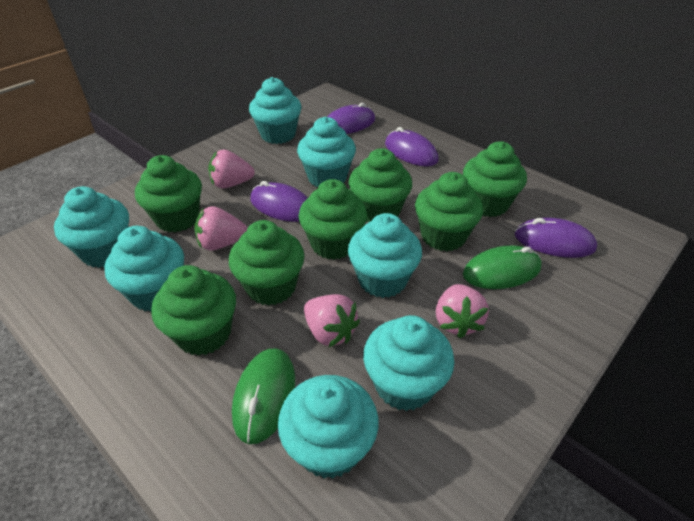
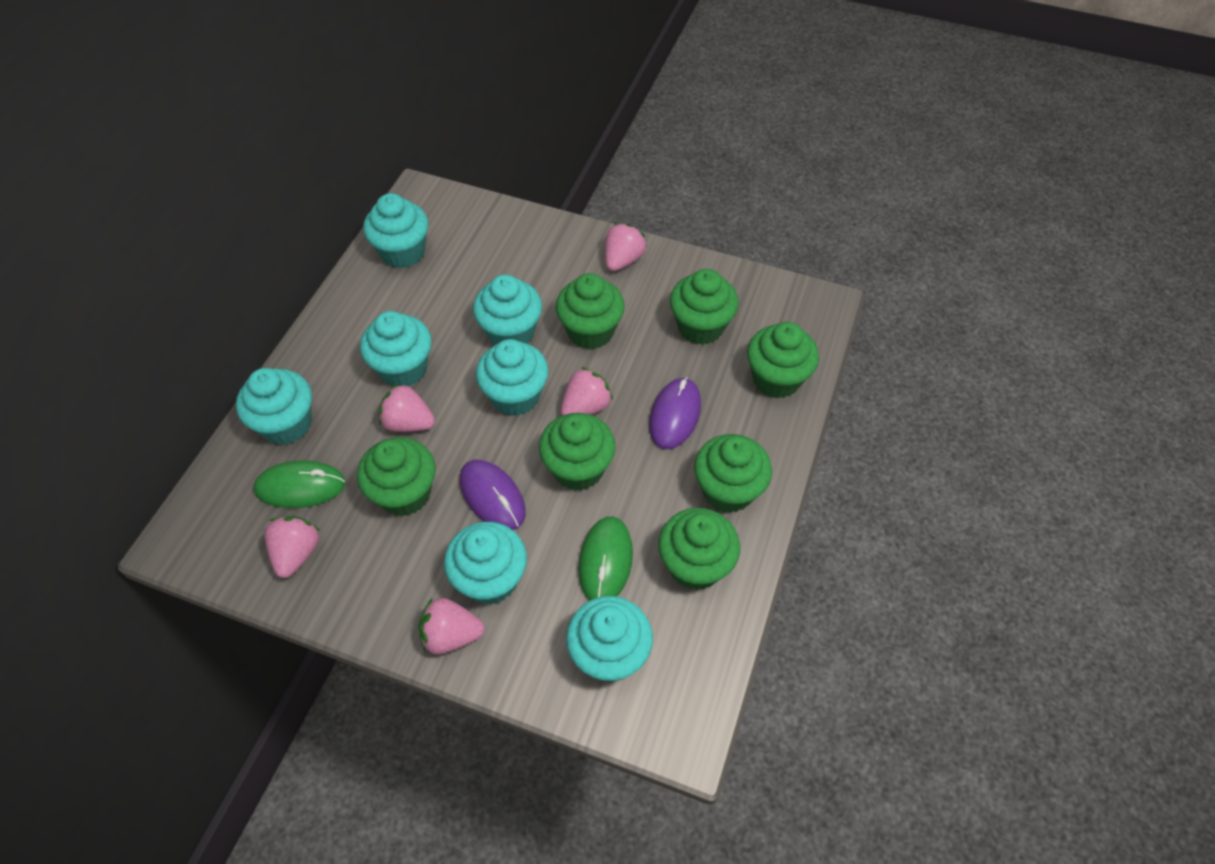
pink strawberry: 4 -> 5
purple mouse: 4 -> 2

